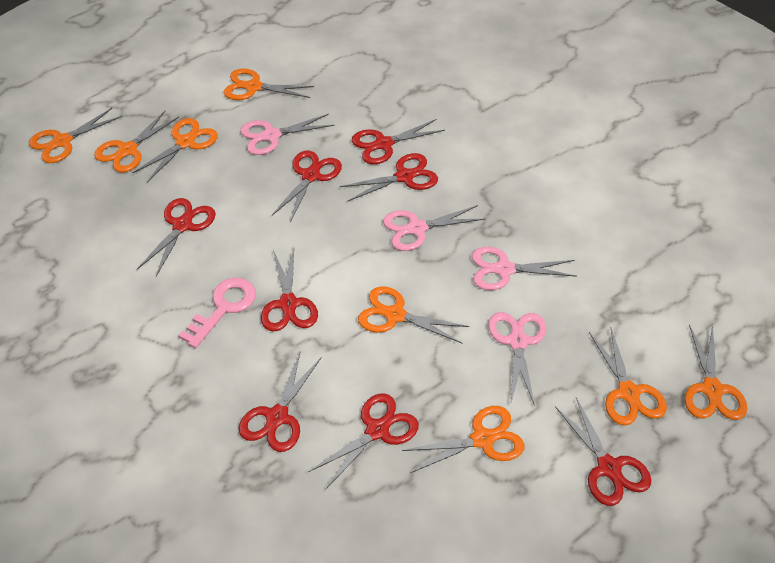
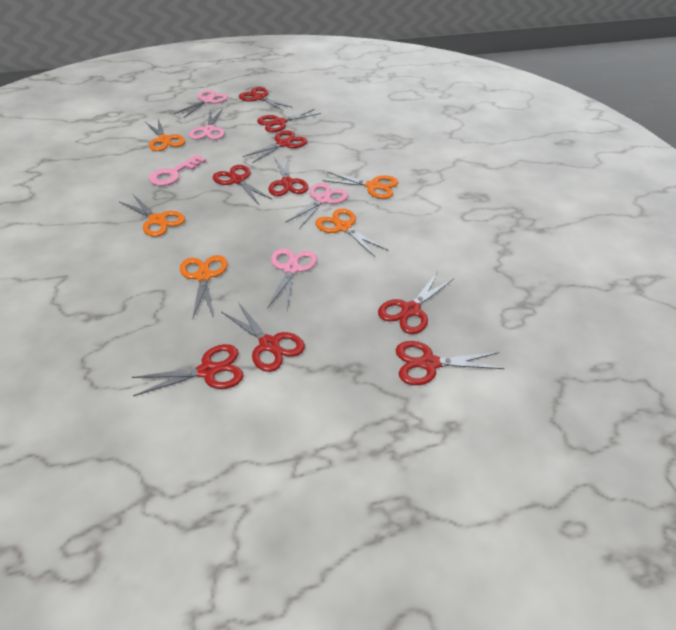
orange scissors: 8 -> 5
red scissors: 8 -> 9

